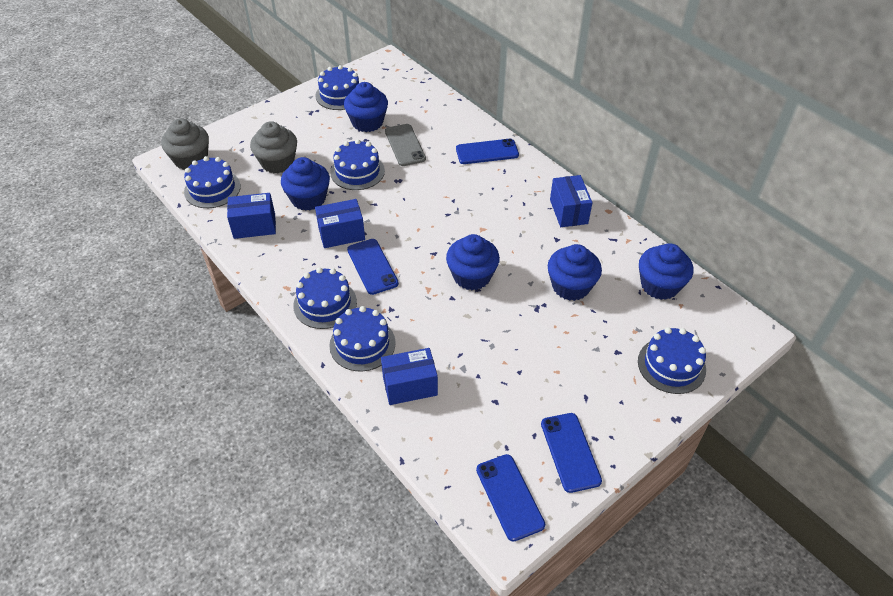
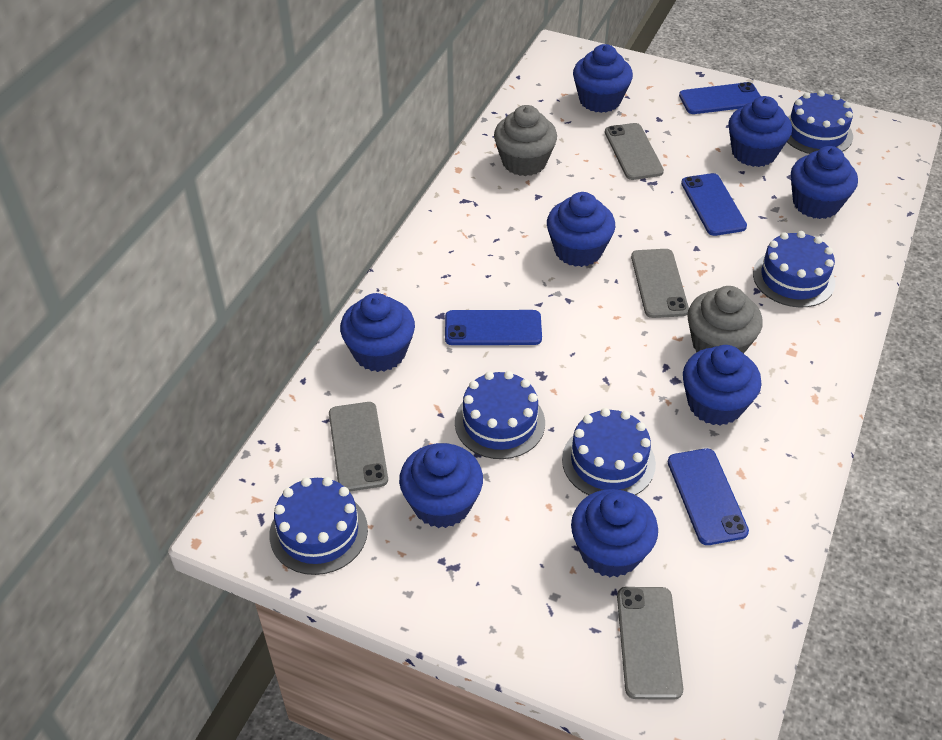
blue box: 4 -> 0
blue cake: 6 -> 5
blue cupcake: 5 -> 8
grey phone: 1 -> 4

